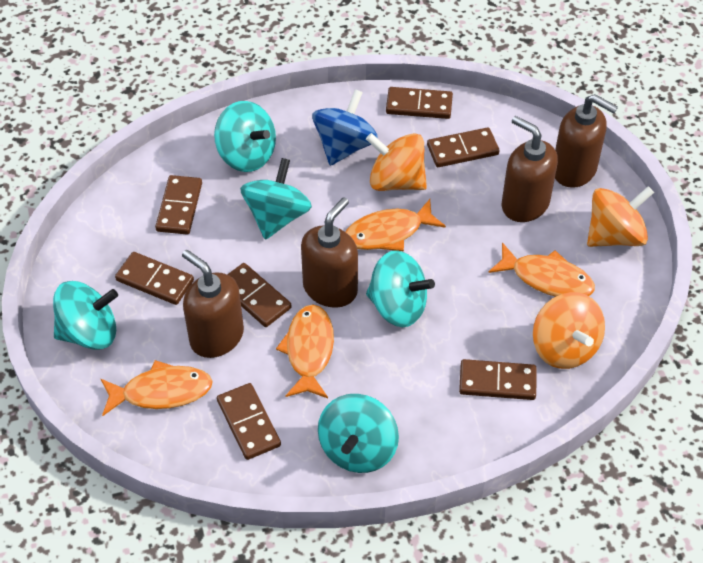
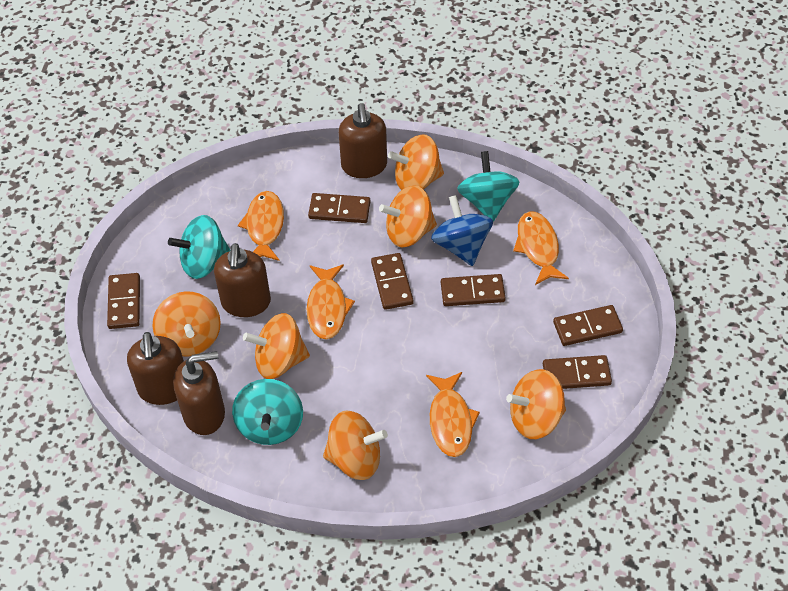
brown domino: 7 -> 6
orange spinning top: 3 -> 6
turquoise spinning top: 5 -> 3

